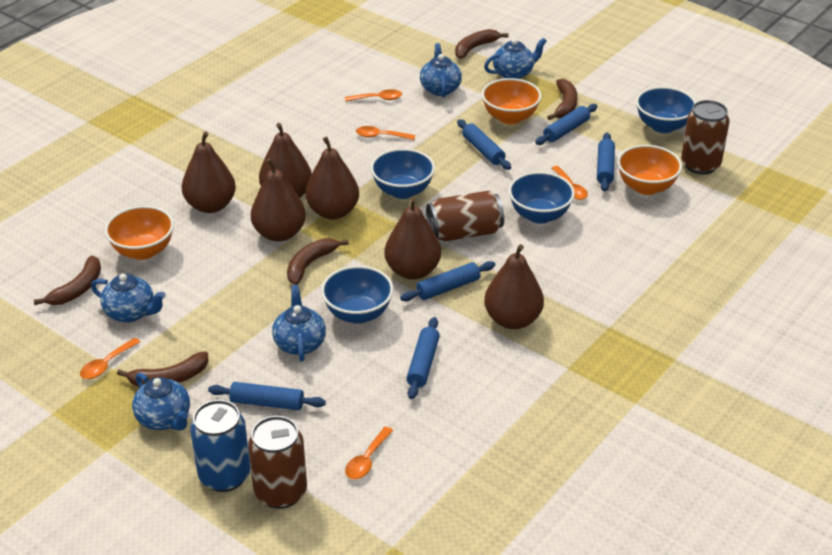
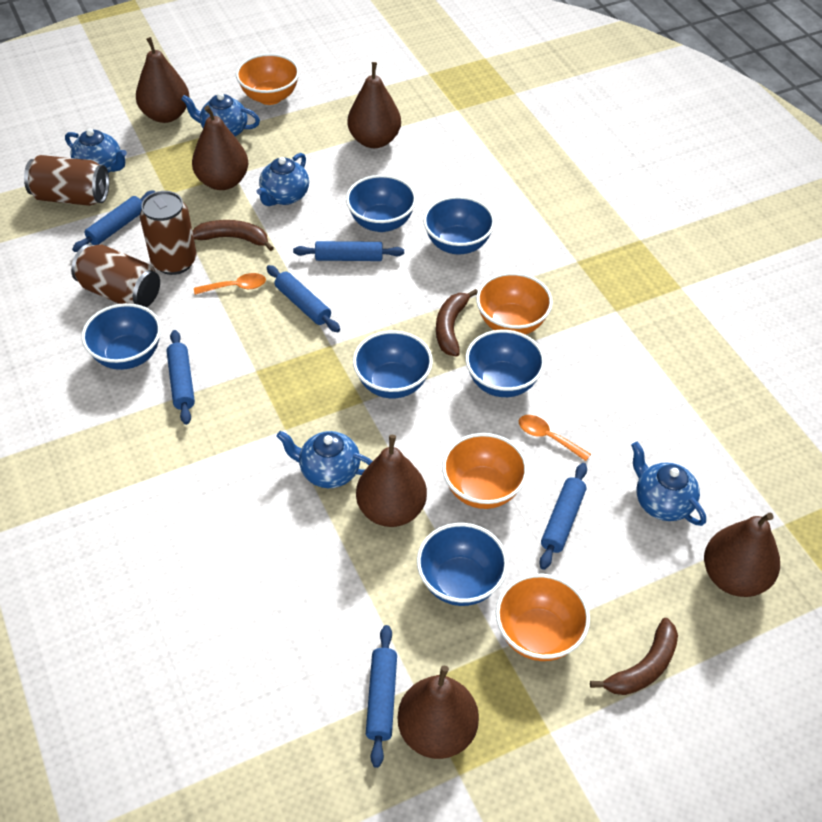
blue bowl: 4 -> 6
blue can: 1 -> 0
brown banana: 5 -> 3
orange bowl: 3 -> 4
orange spoon: 5 -> 2

